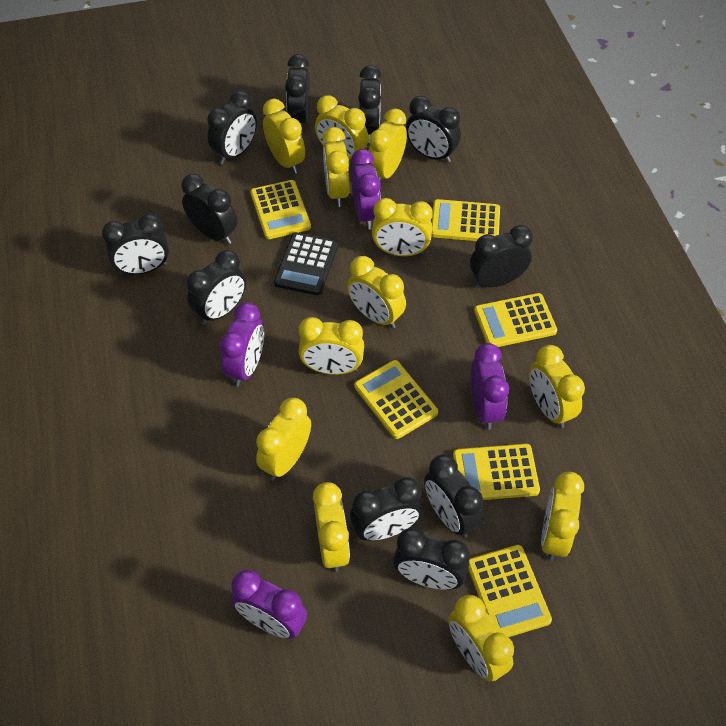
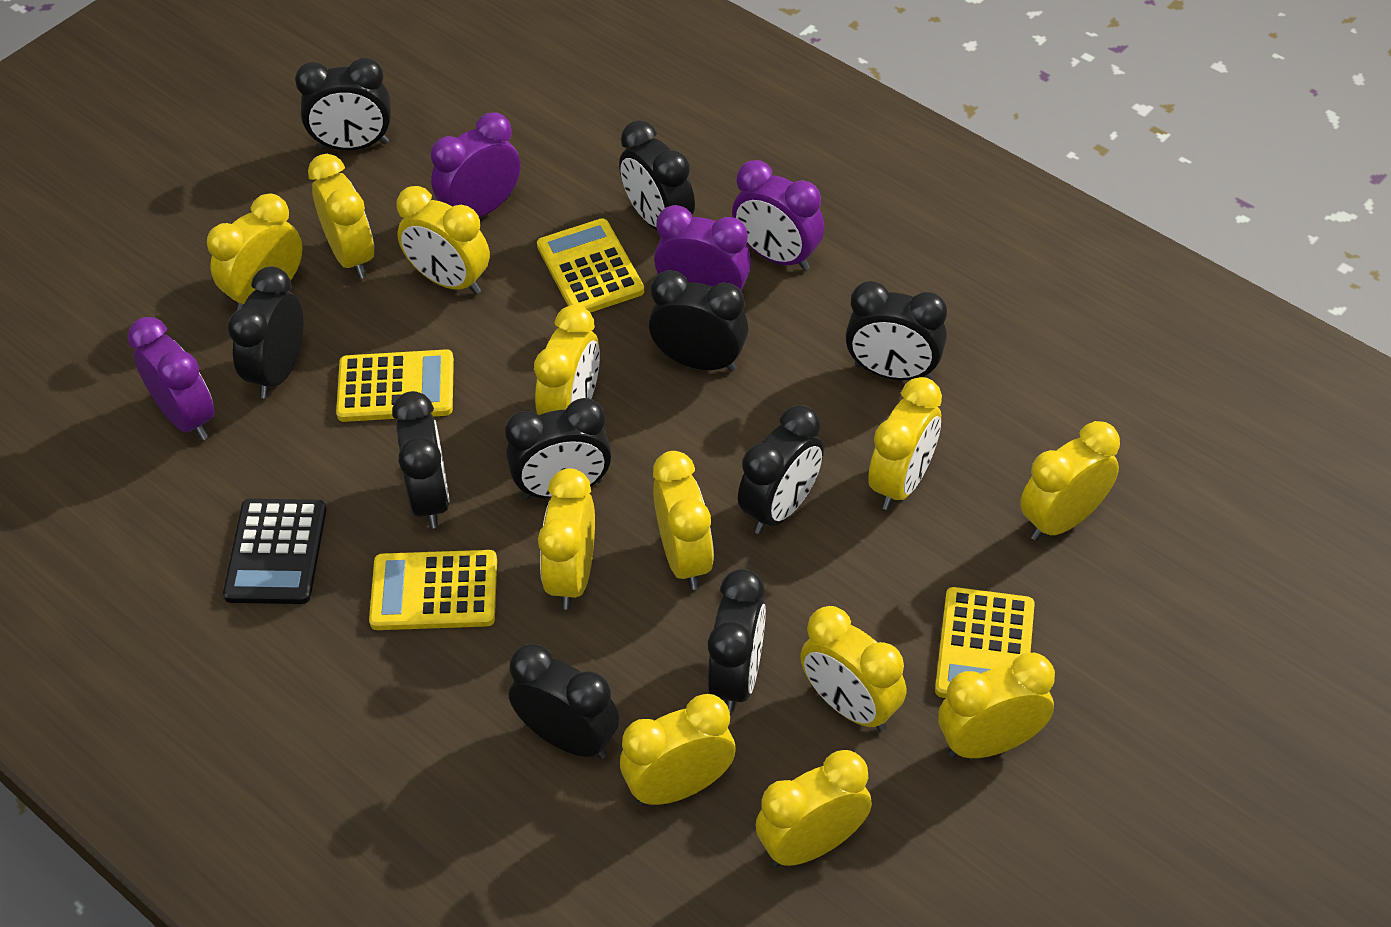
black clock: 11 -> 10
yellow calculator: 6 -> 4

